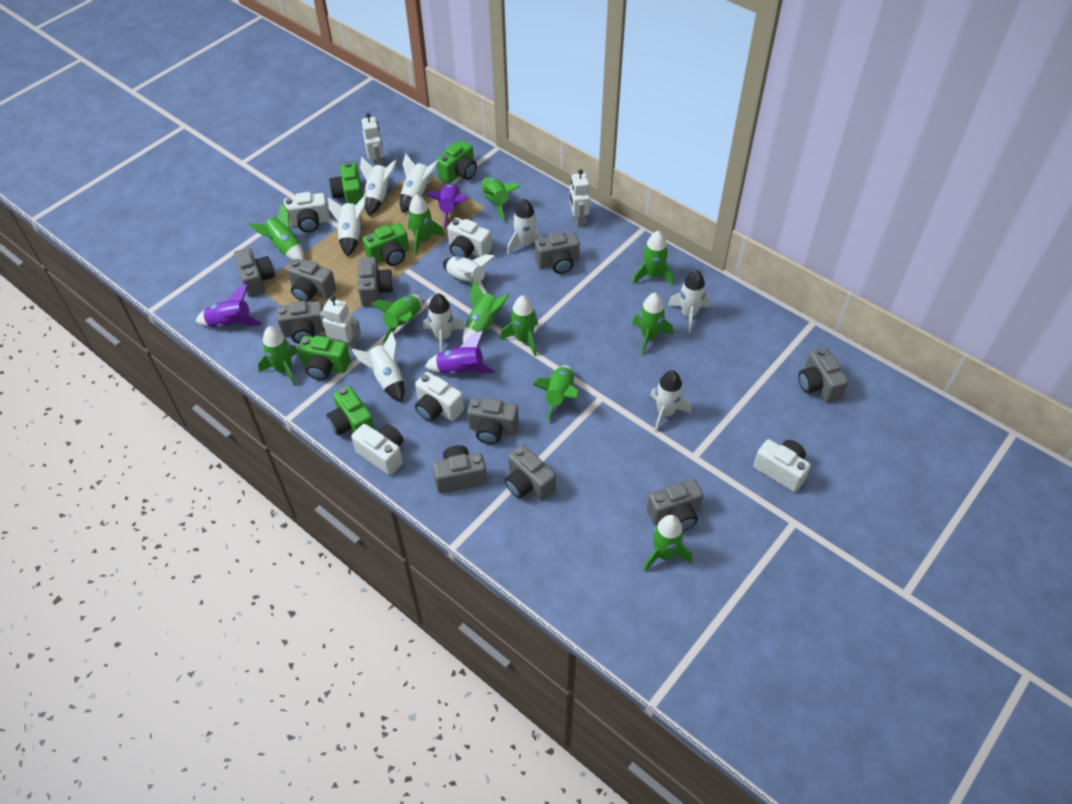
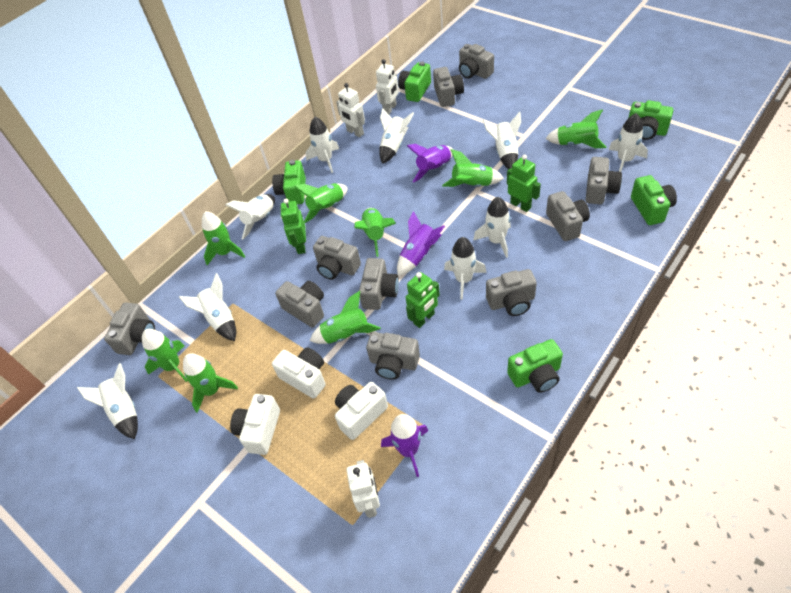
green robot: 0 -> 3
green rocket: 11 -> 8
white camera: 5 -> 3

